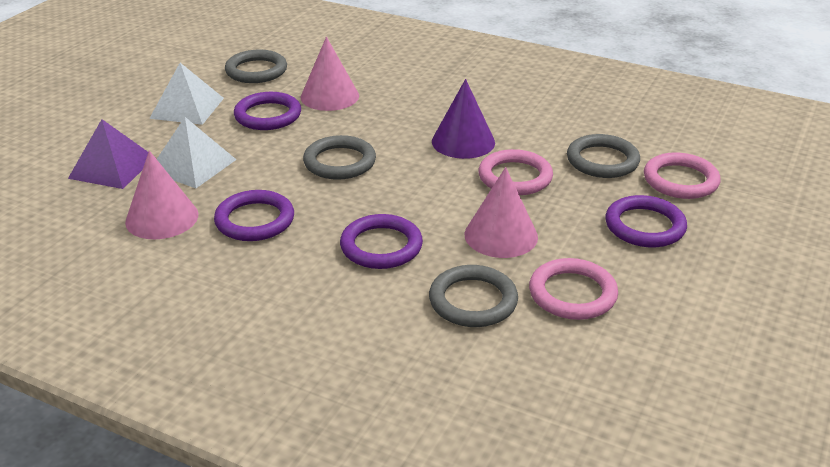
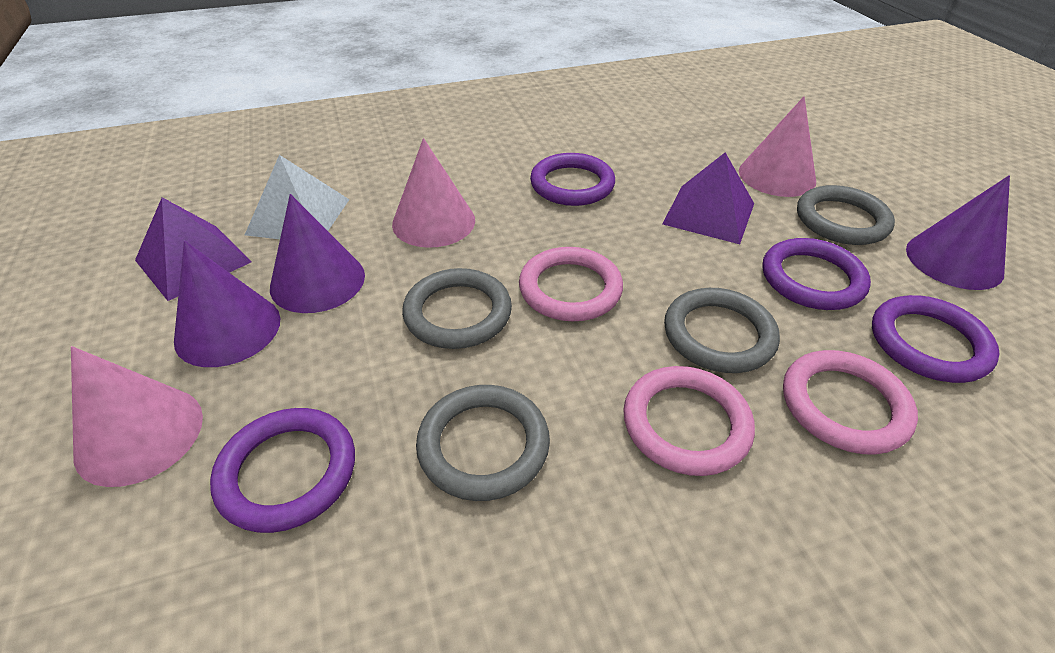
purple cone: 1 -> 3
purple pyramid: 1 -> 2
white pyramid: 2 -> 1

